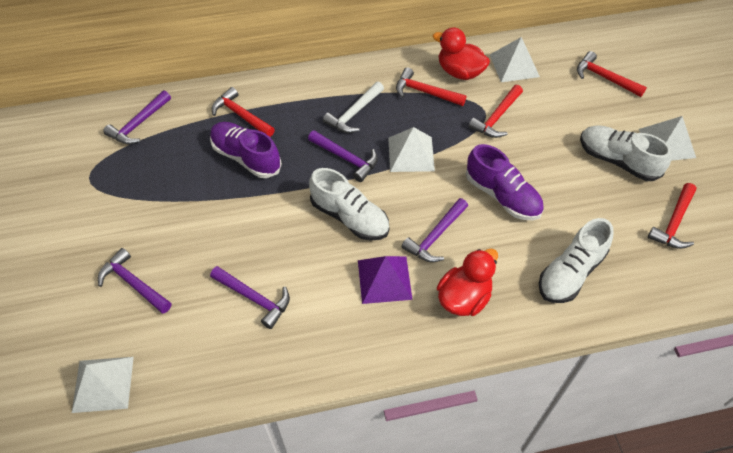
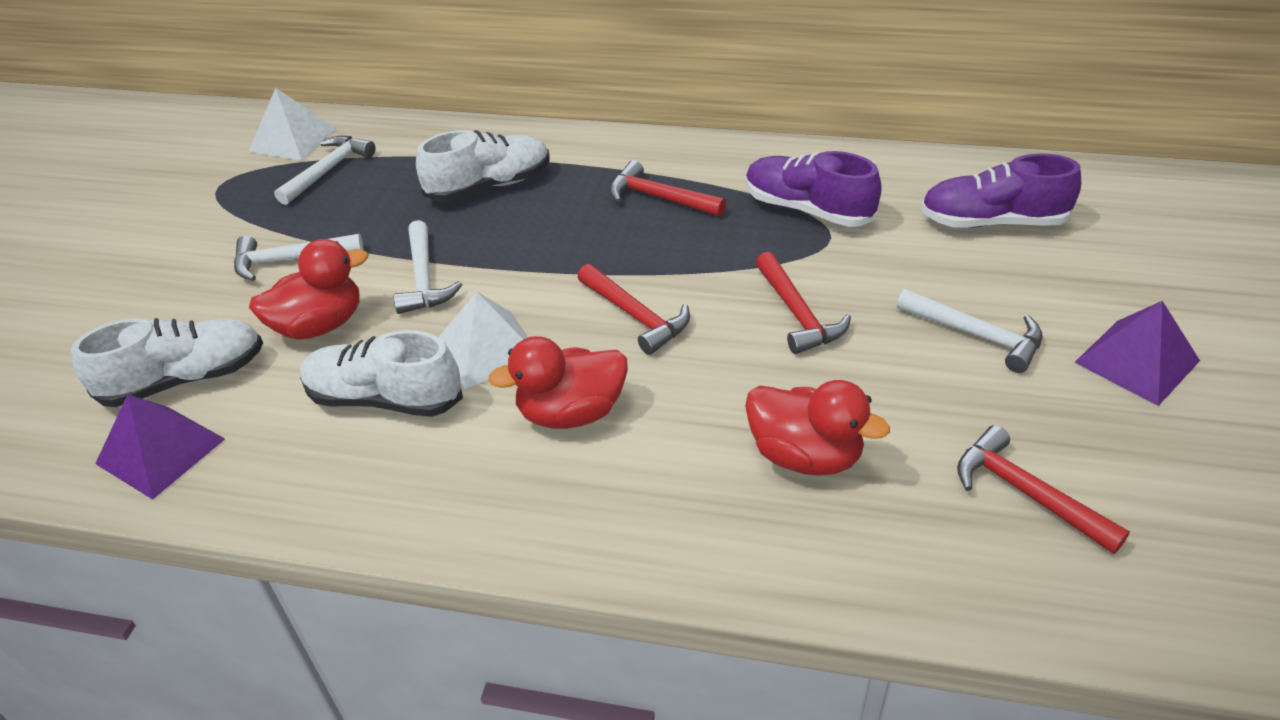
purple hammer: 5 -> 0
purple pyramid: 1 -> 2
red duck: 2 -> 3
red hammer: 5 -> 4
white hammer: 1 -> 4
white pyramid: 4 -> 2

